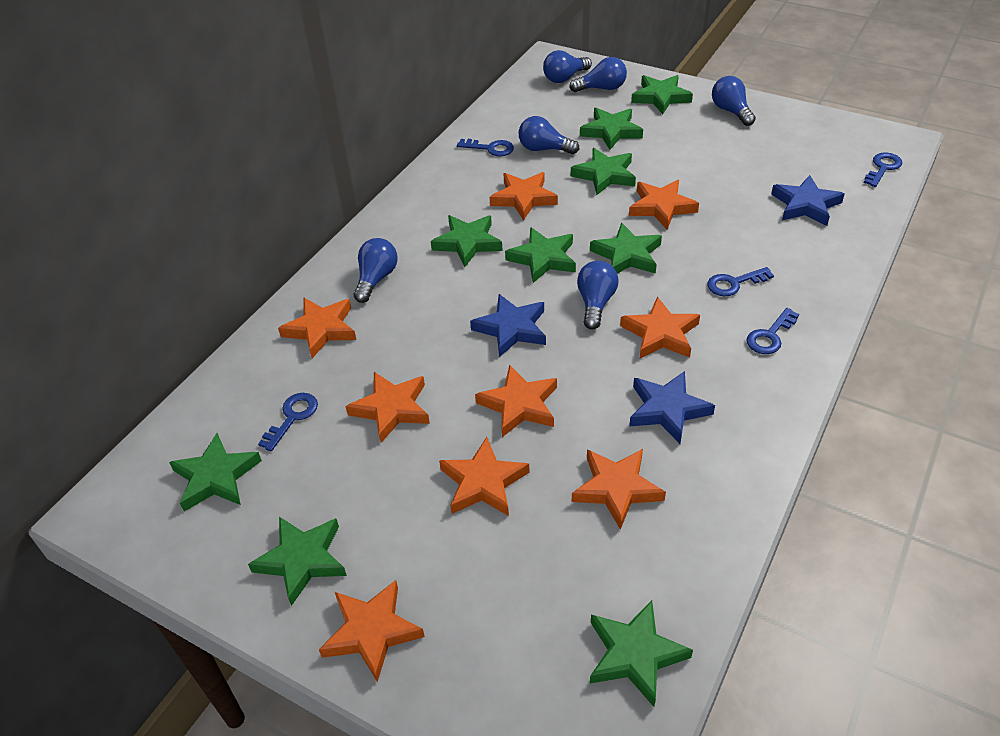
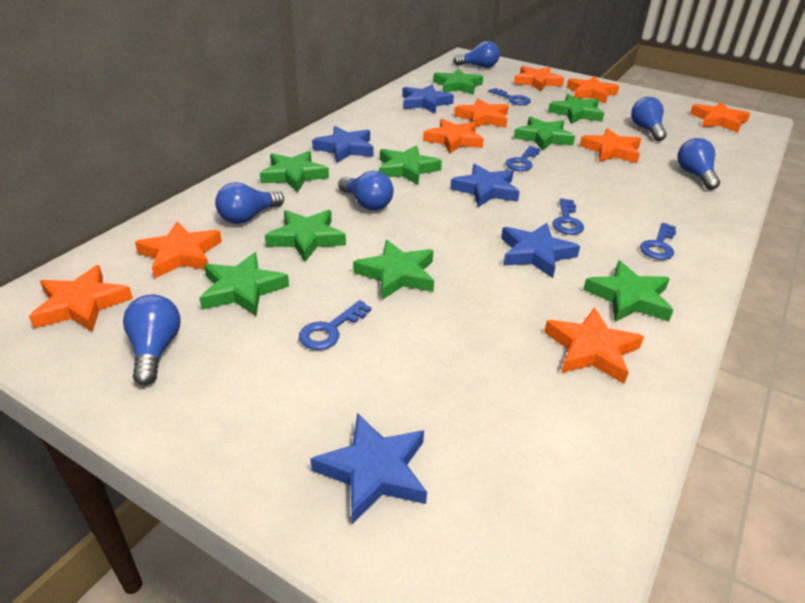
blue star: 3 -> 5

